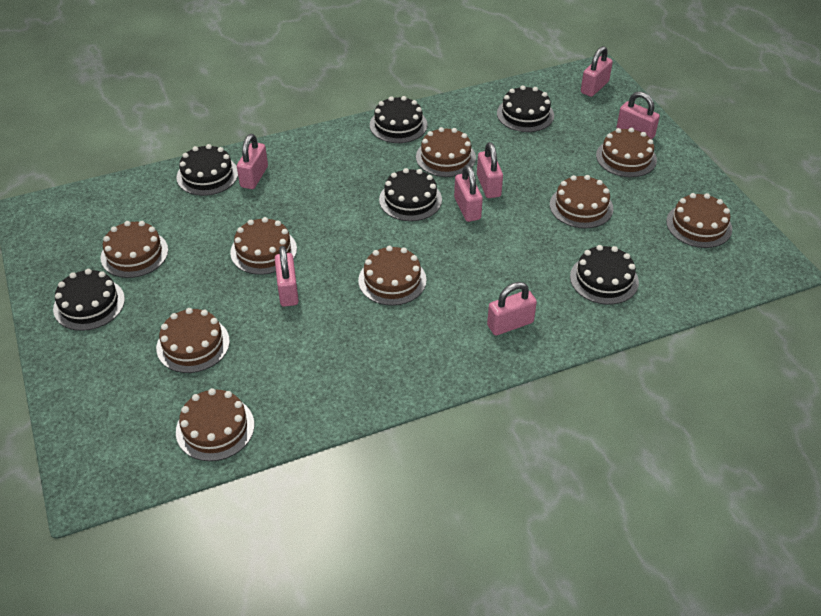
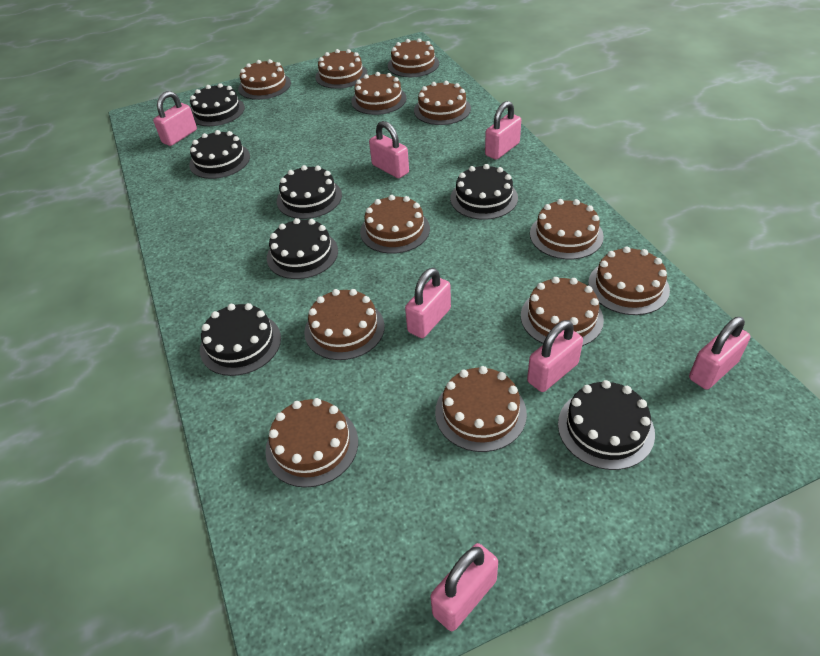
black cake: 6 -> 7
brown cake: 9 -> 12

